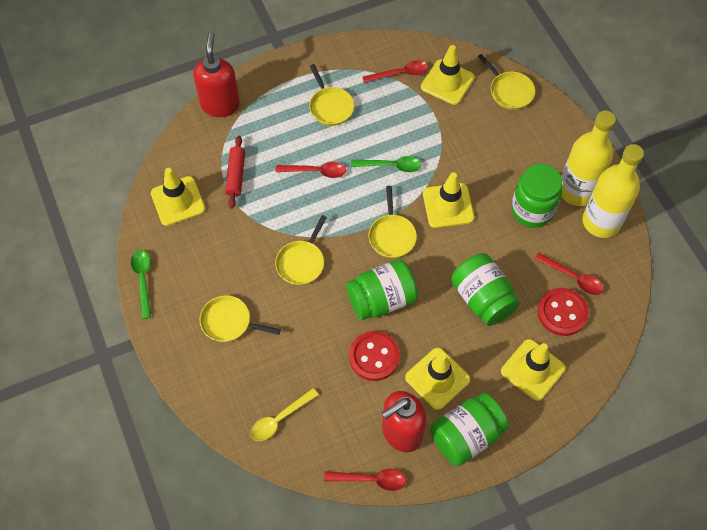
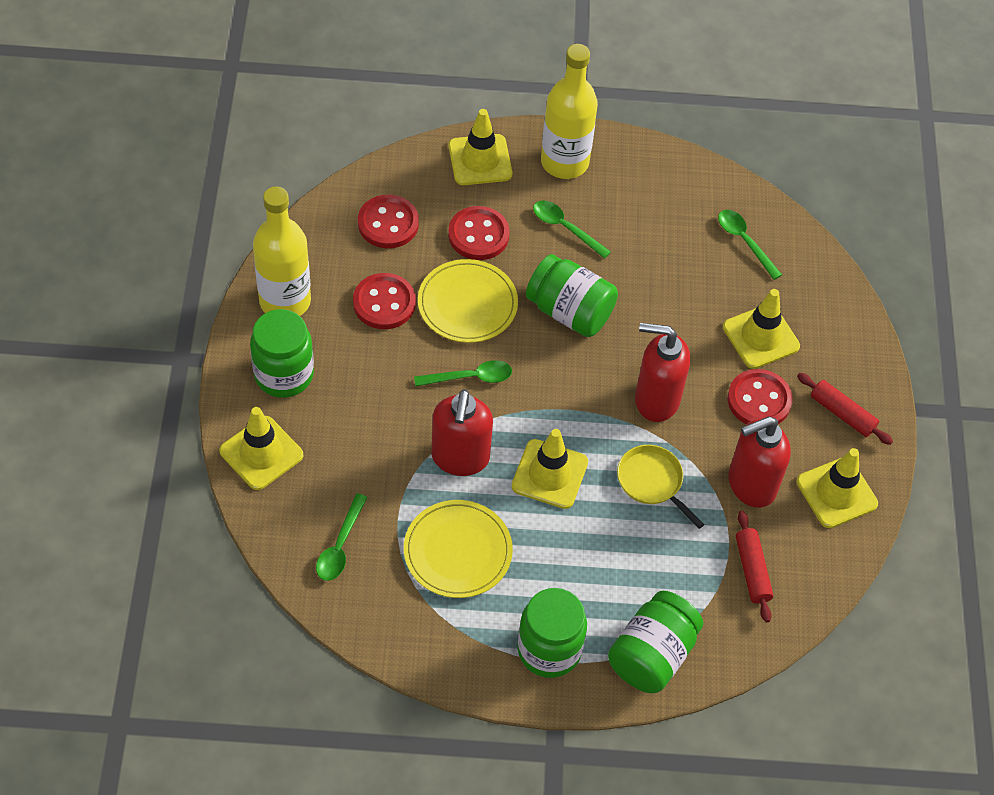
green spoon: 2 -> 4
red button: 2 -> 4
red rolling pin: 1 -> 2
red soap dispenser: 2 -> 3
red spoon: 4 -> 0
yellow pan: 5 -> 1
yellow plate: 0 -> 2
yellow spoon: 1 -> 0

